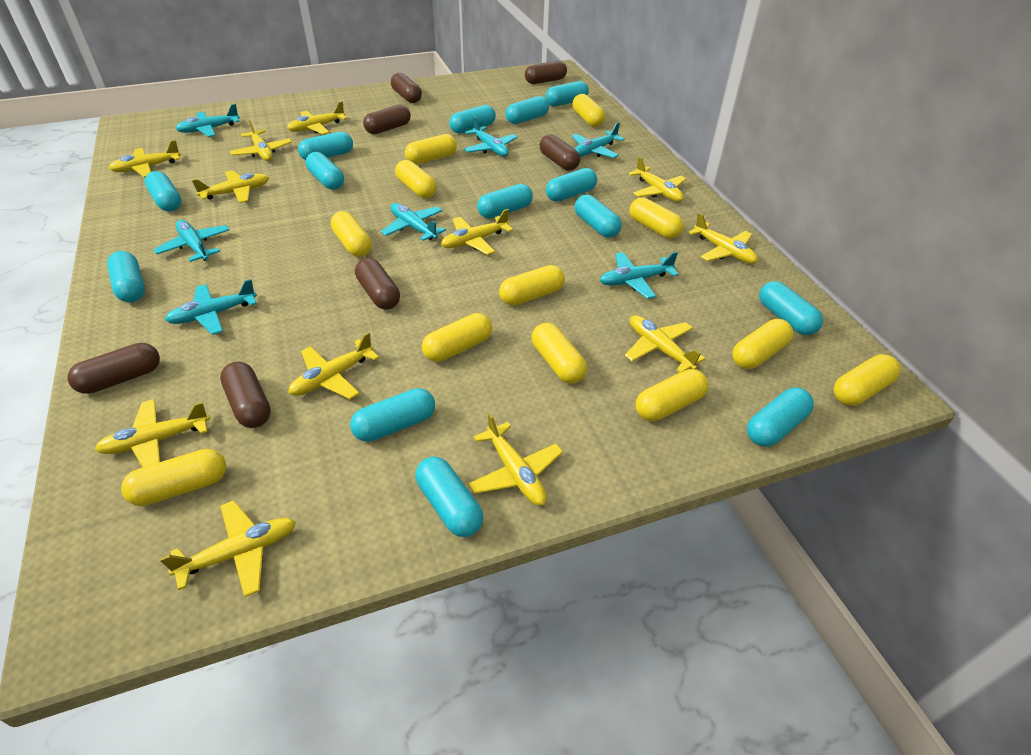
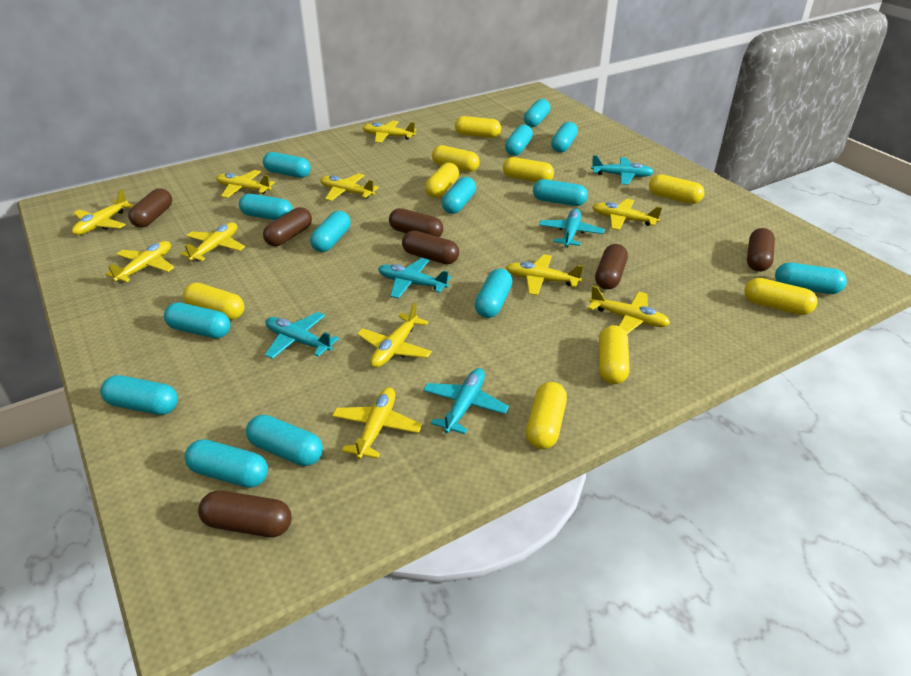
turquoise plane: 7 -> 5
yellow capsule: 12 -> 9
yellow plane: 12 -> 11

